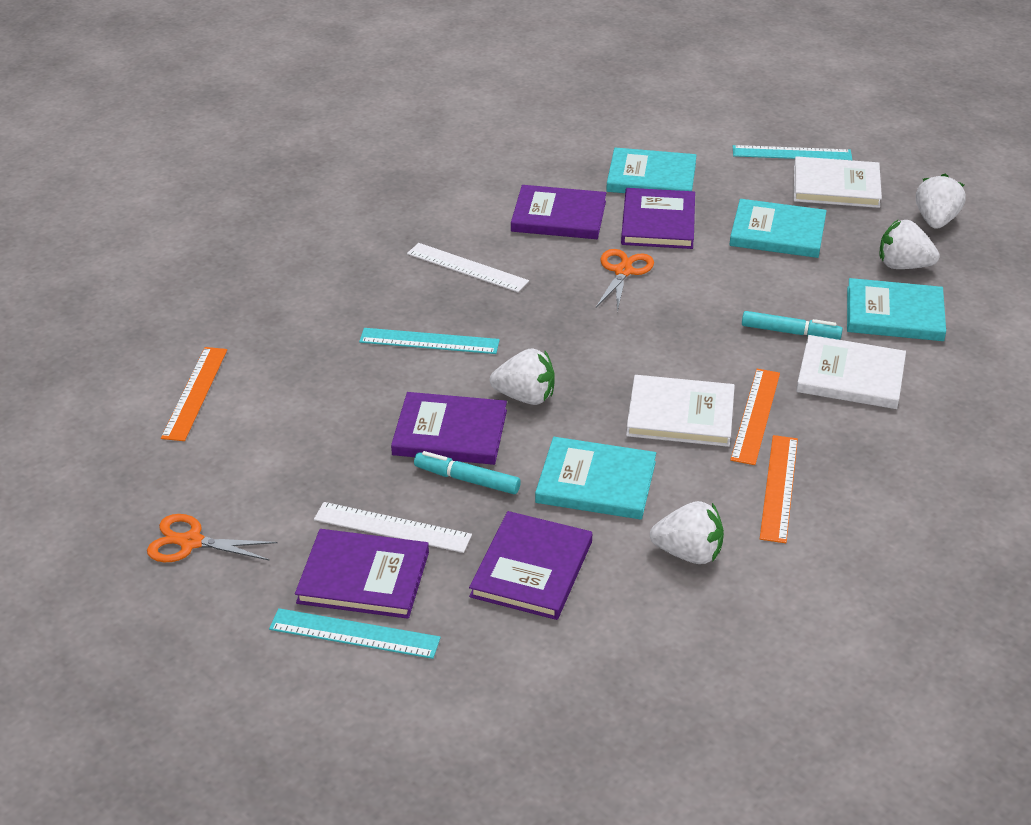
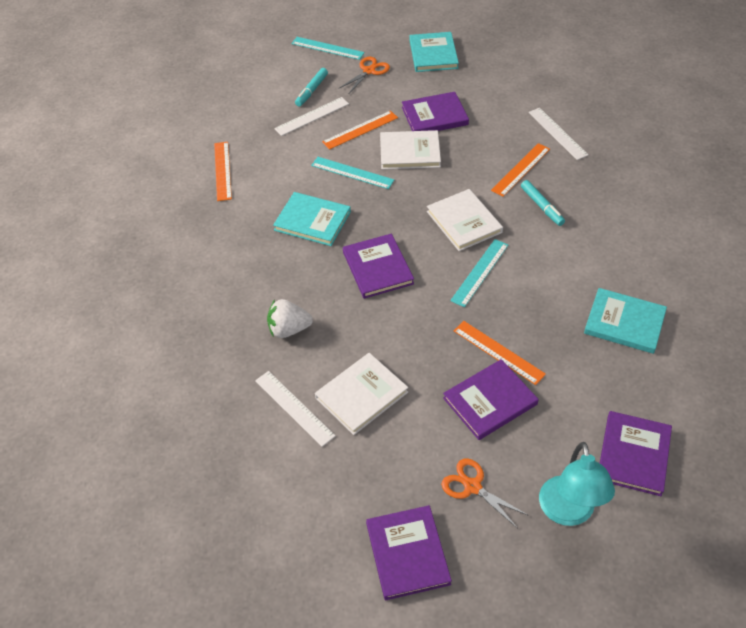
orange ruler: 3 -> 4
turquoise book: 4 -> 3
turquoise lamp: 0 -> 1
white ruler: 2 -> 3
white strawberry: 4 -> 1

